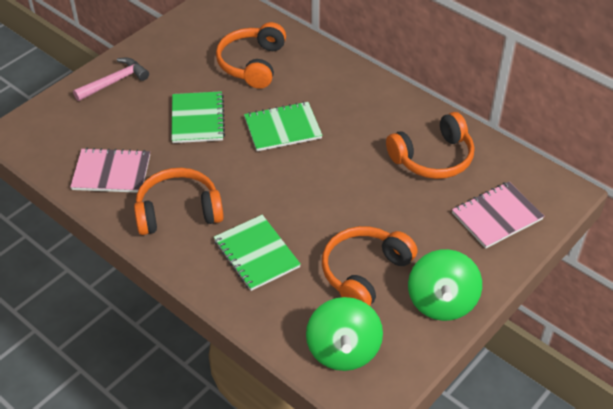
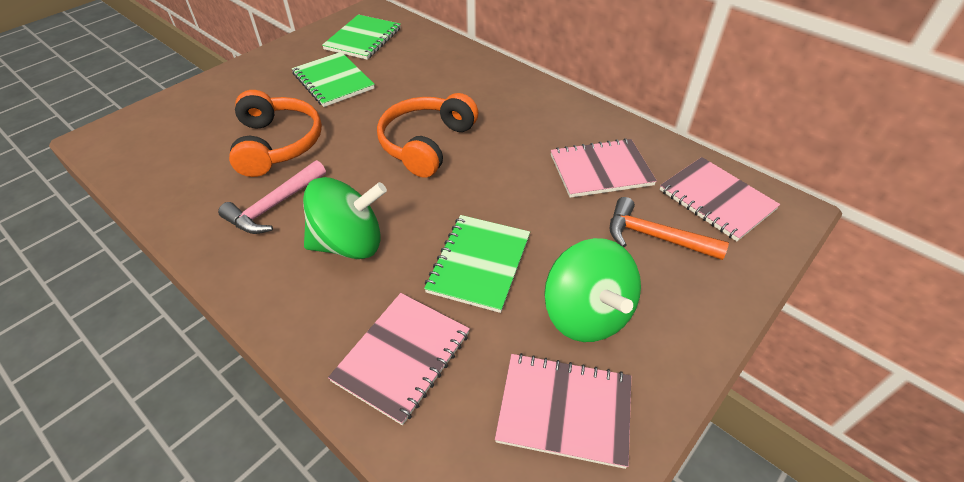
orange hammer: 0 -> 1
orange headphones: 4 -> 2
pink notebook: 2 -> 4

